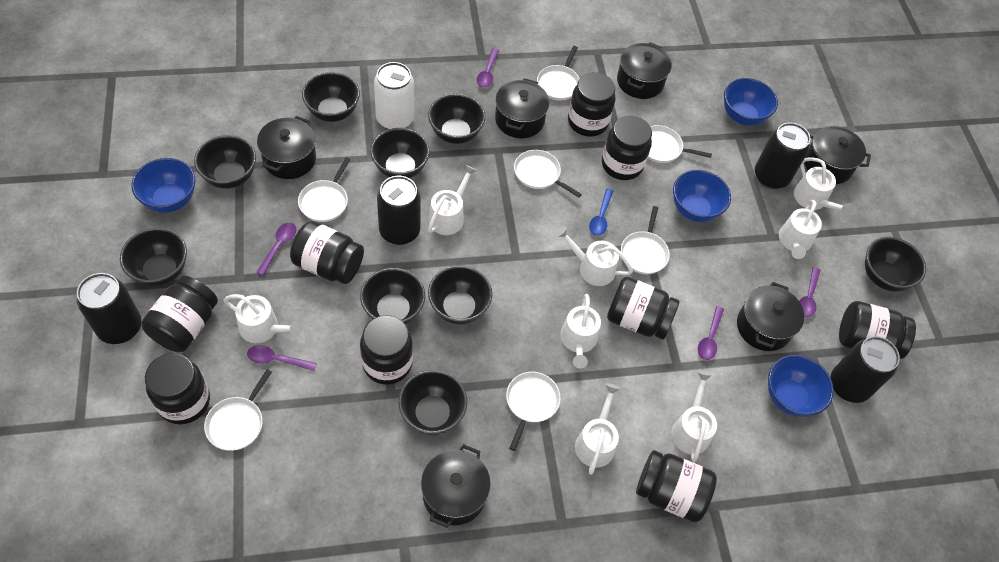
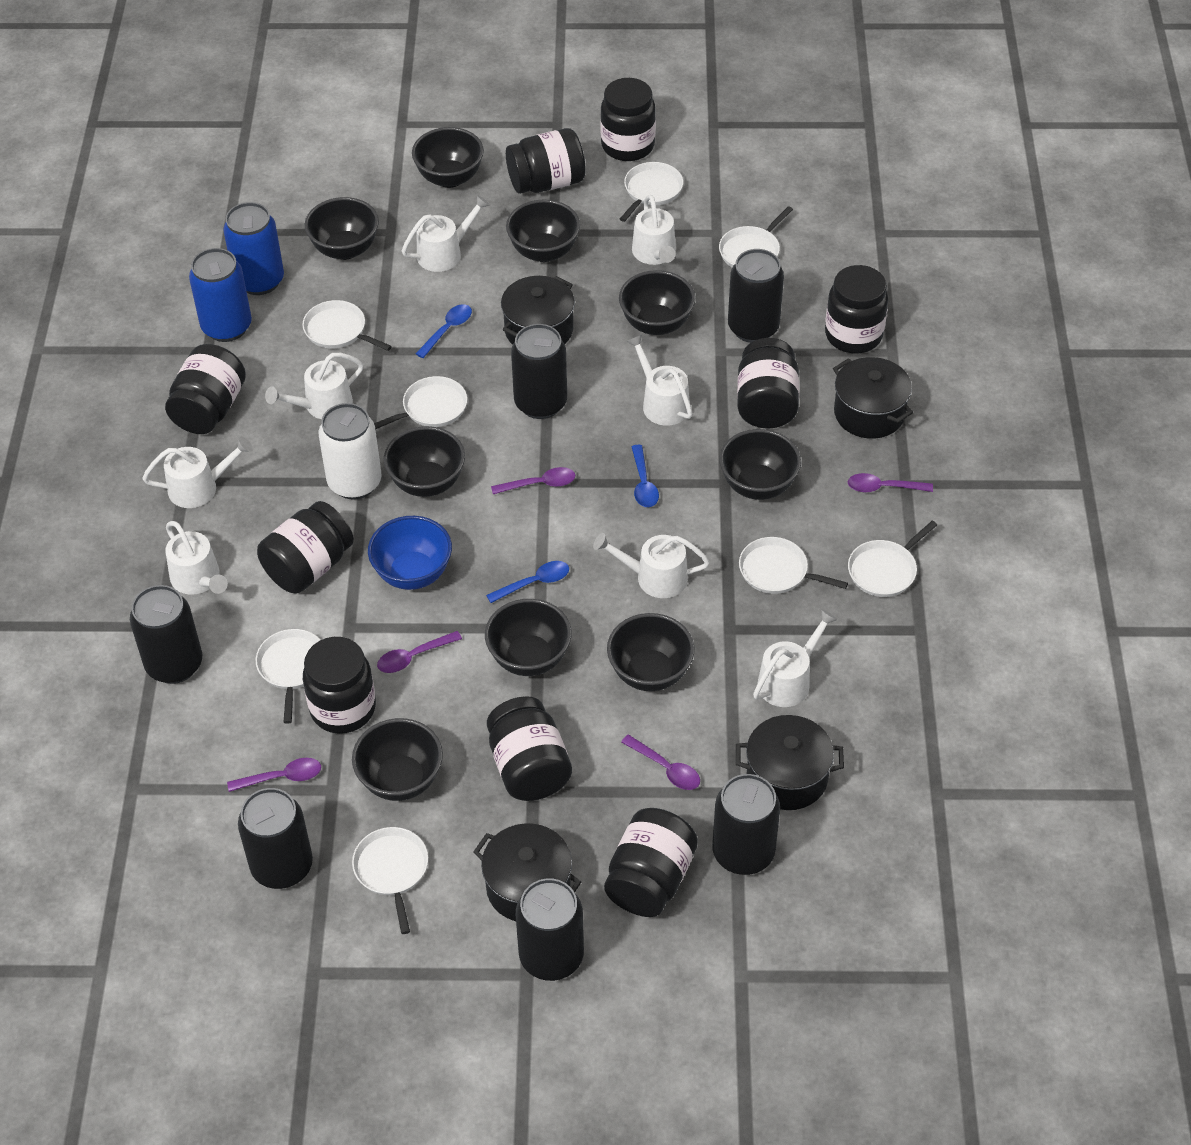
black can: 4 -> 6
black pot: 6 -> 4
blue bowl: 4 -> 1
blue can: 0 -> 2
blue spoon: 1 -> 3
white pan: 7 -> 8

